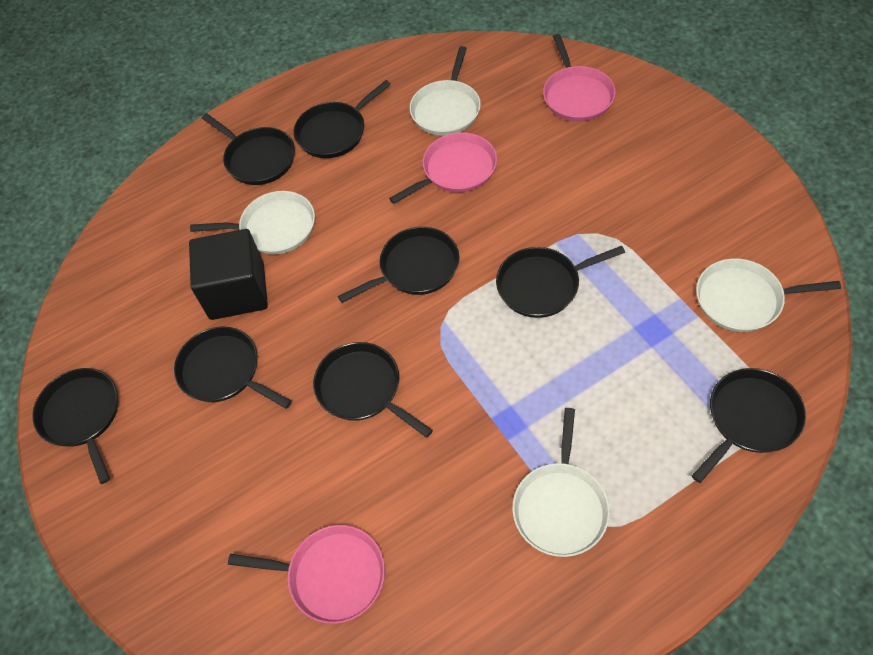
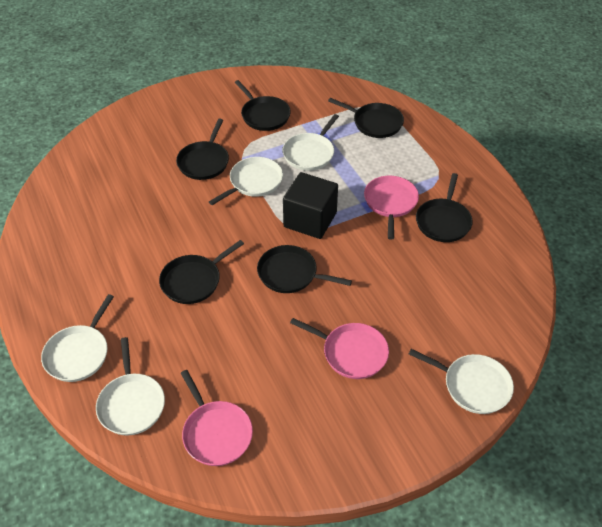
black pan: 8 -> 6
white pan: 4 -> 5

